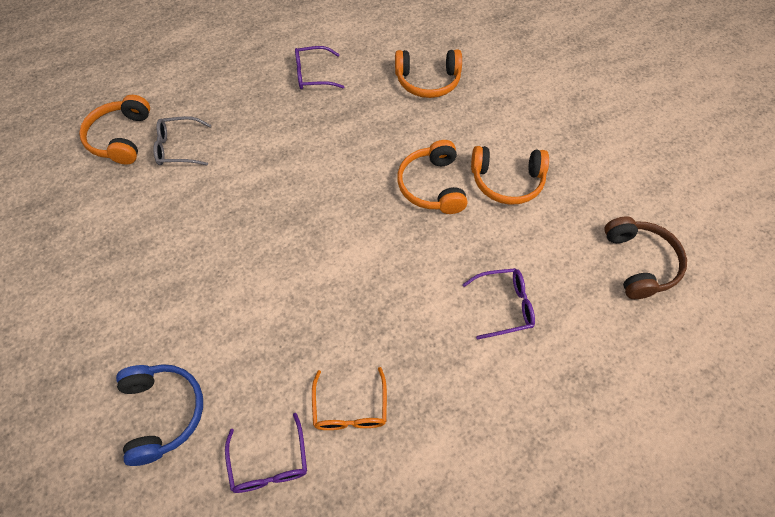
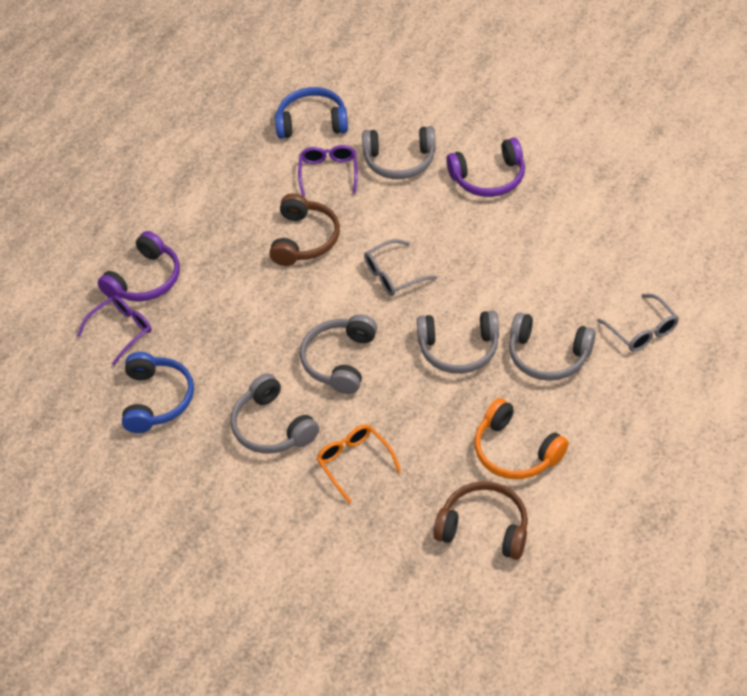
blue headphones: 1 -> 2
brown headphones: 1 -> 2
grey glasses: 1 -> 2
grey headphones: 0 -> 5
orange headphones: 4 -> 1
purple glasses: 3 -> 2
purple headphones: 0 -> 2

